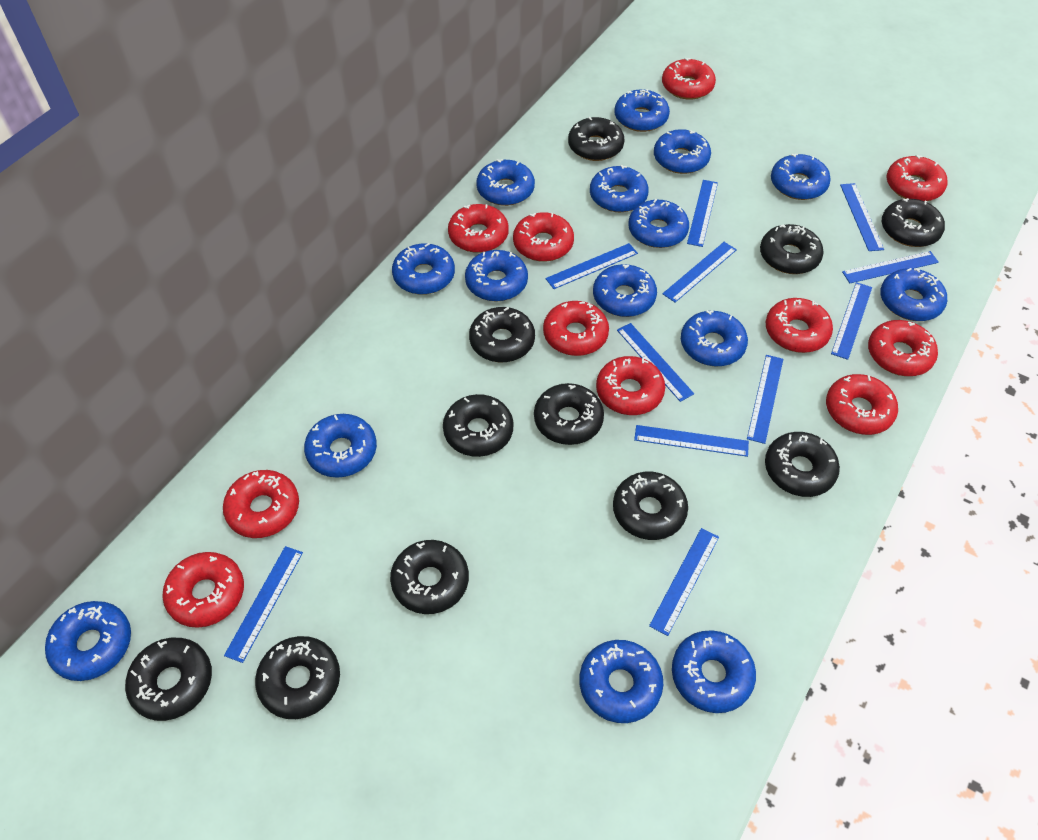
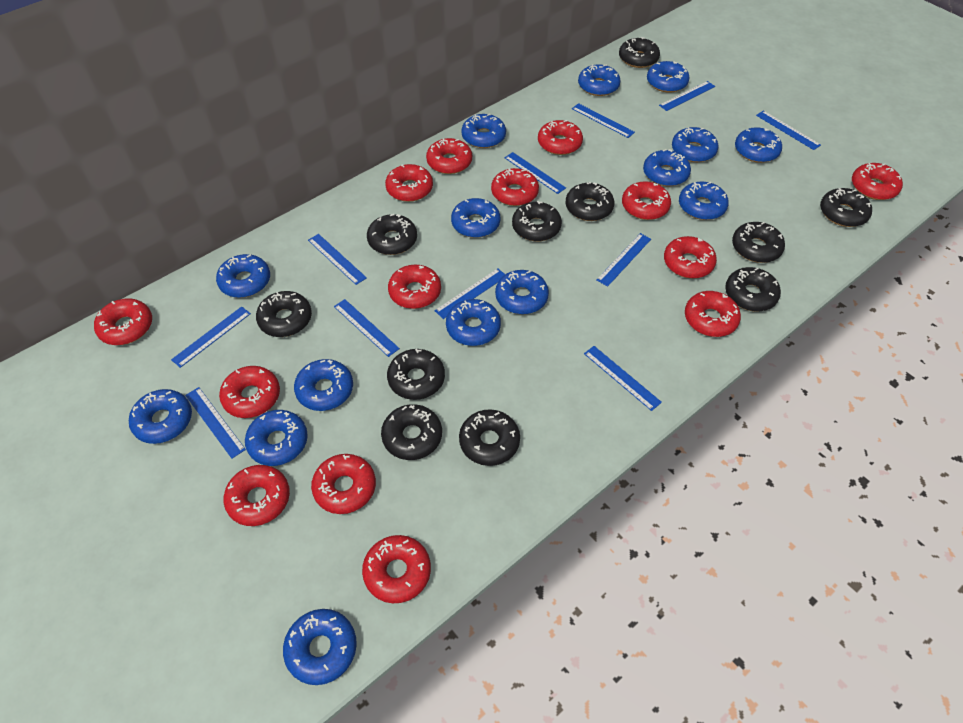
red donut: 11 -> 14

